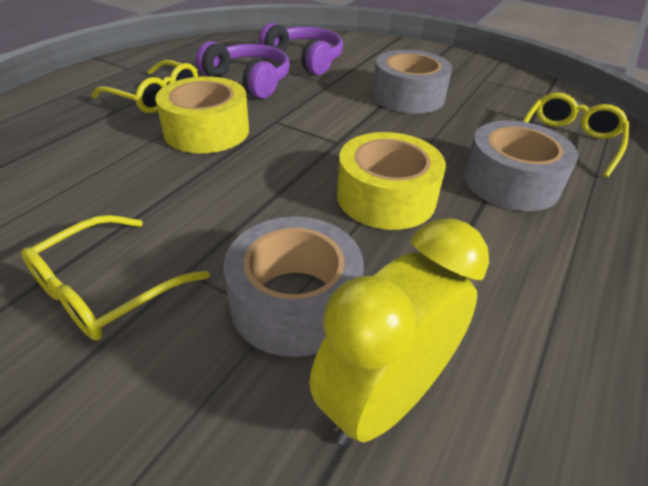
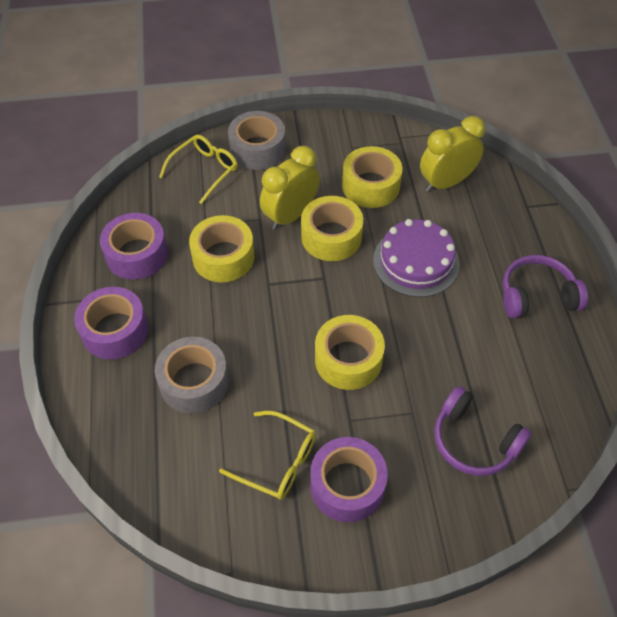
grey tape: 3 -> 2
purple cake: 0 -> 1
purple tape: 0 -> 3
yellow clock: 1 -> 2
yellow glasses: 3 -> 2
yellow tape: 2 -> 4

